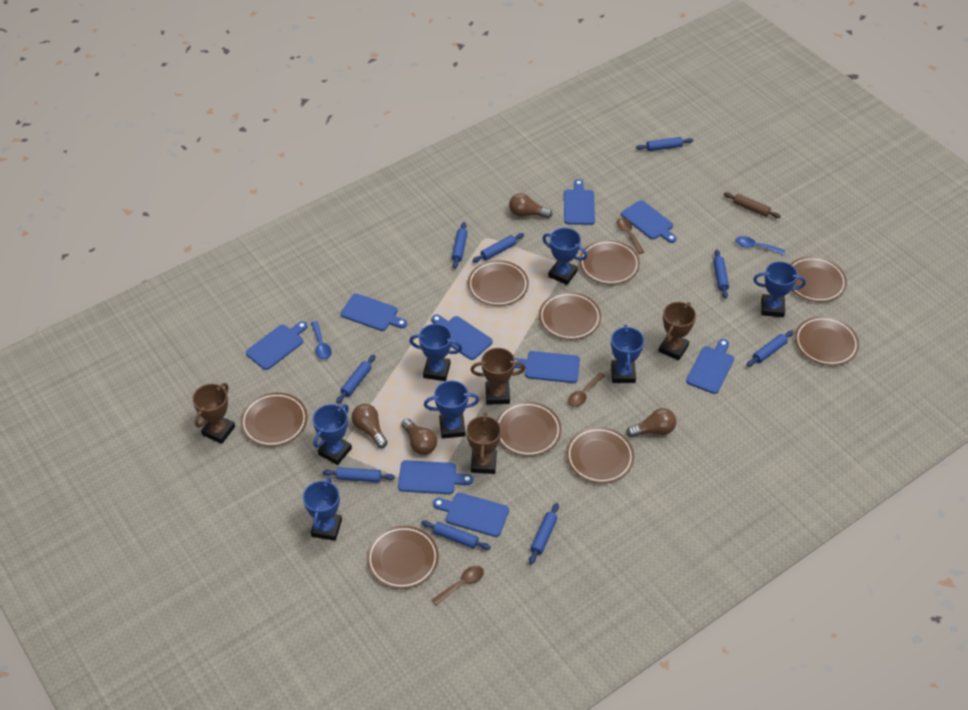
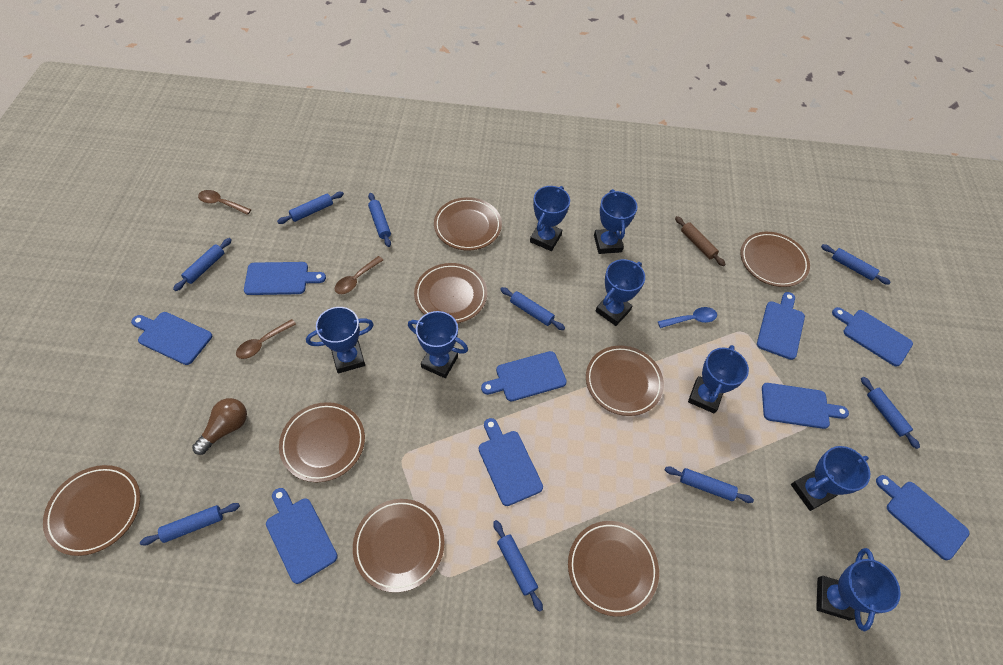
blue spoon: 2 -> 1
blue trophy: 7 -> 8
brown light bulb: 4 -> 1
brown plate: 9 -> 8
brown trophy: 4 -> 0

